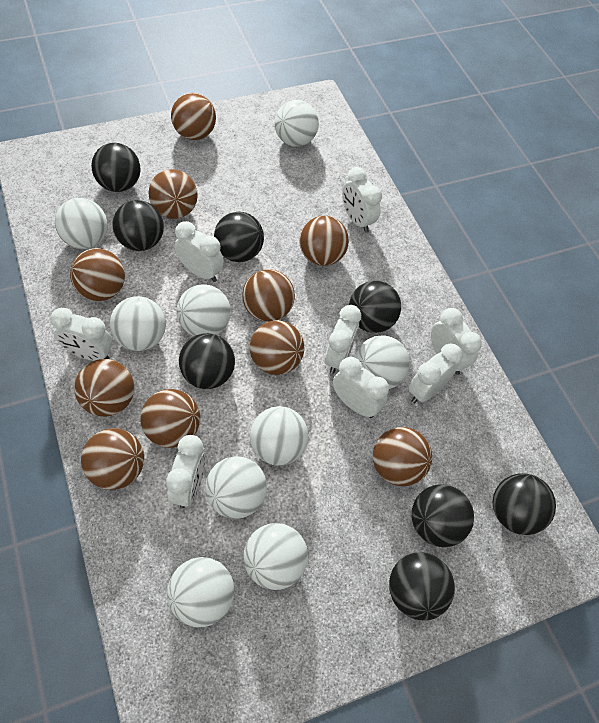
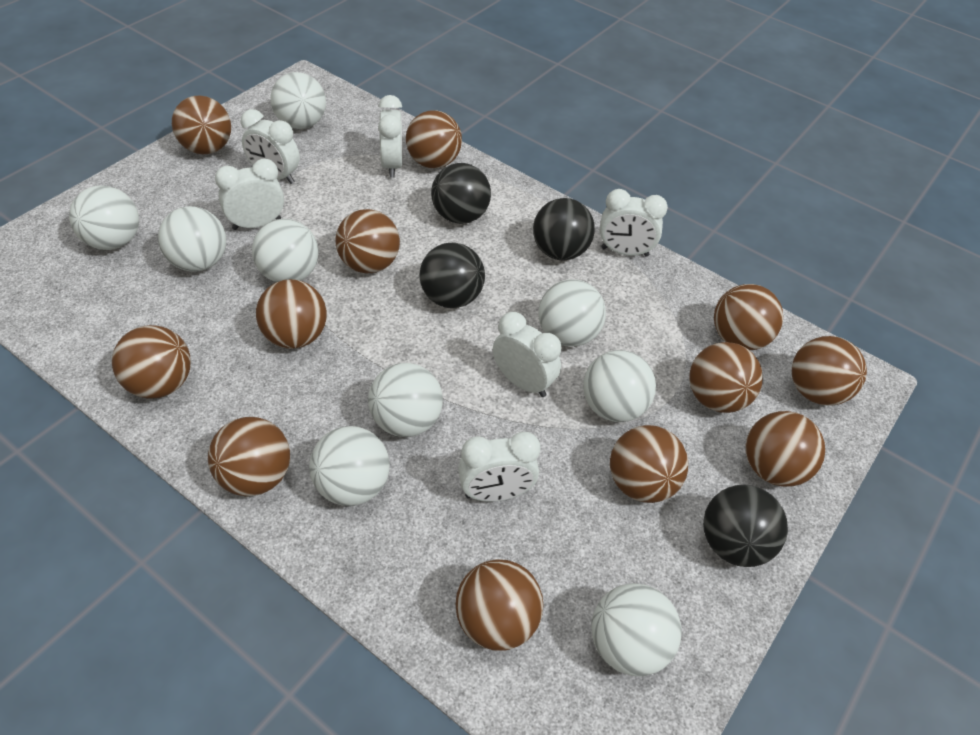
black ball: 8 -> 4
brown ball: 10 -> 12
white clock: 8 -> 6

